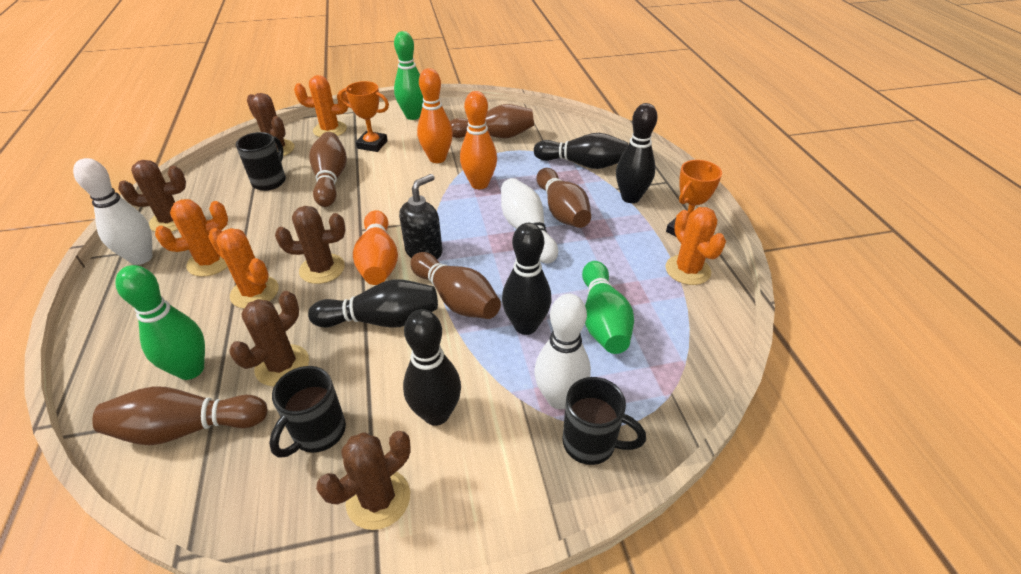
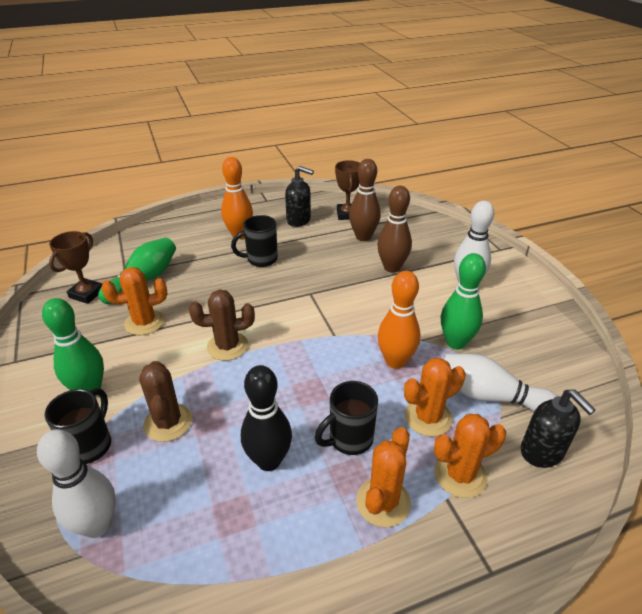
black bowling pin: 5 -> 1
black soap dispenser: 1 -> 2
brown bowling pin: 5 -> 2
brown cactus: 5 -> 2
brown trophy: 0 -> 2
orange bowling pin: 3 -> 2
orange trophy: 2 -> 0

